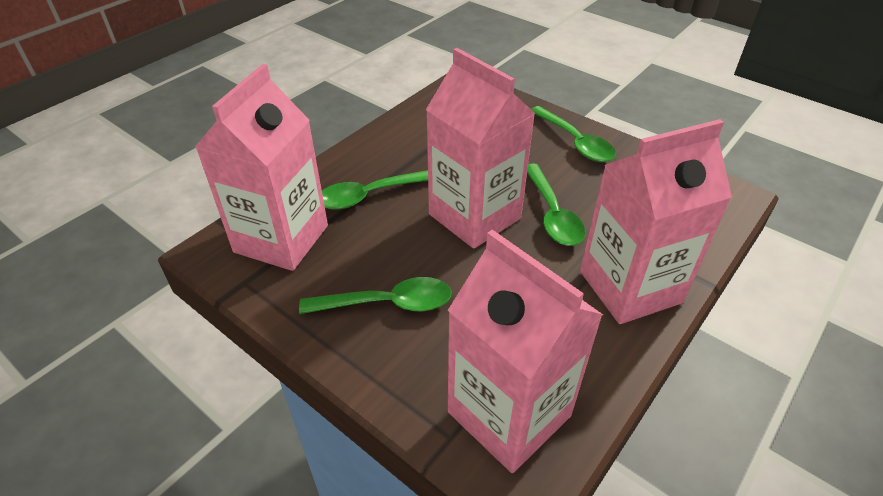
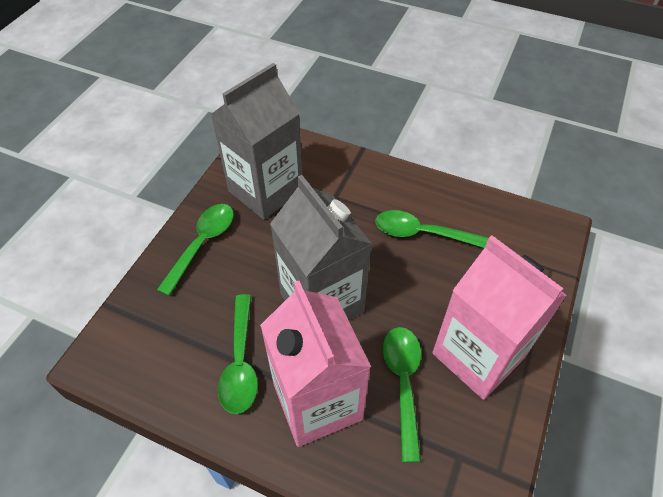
grey carton: 0 -> 2
pink carton: 4 -> 2

